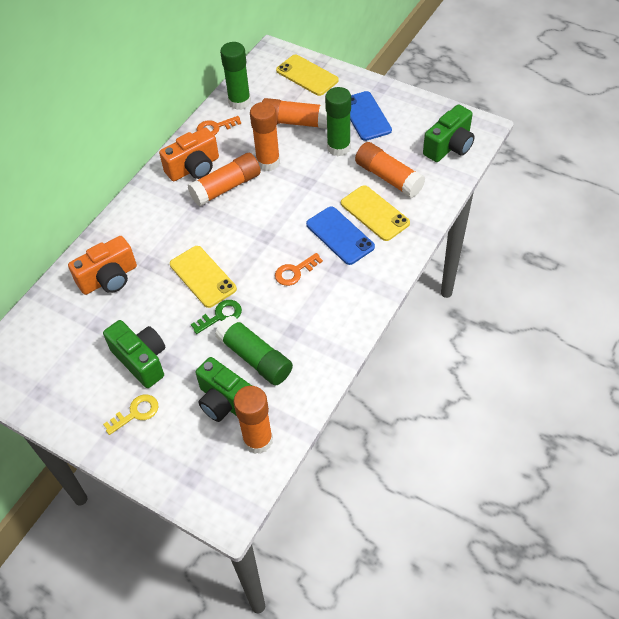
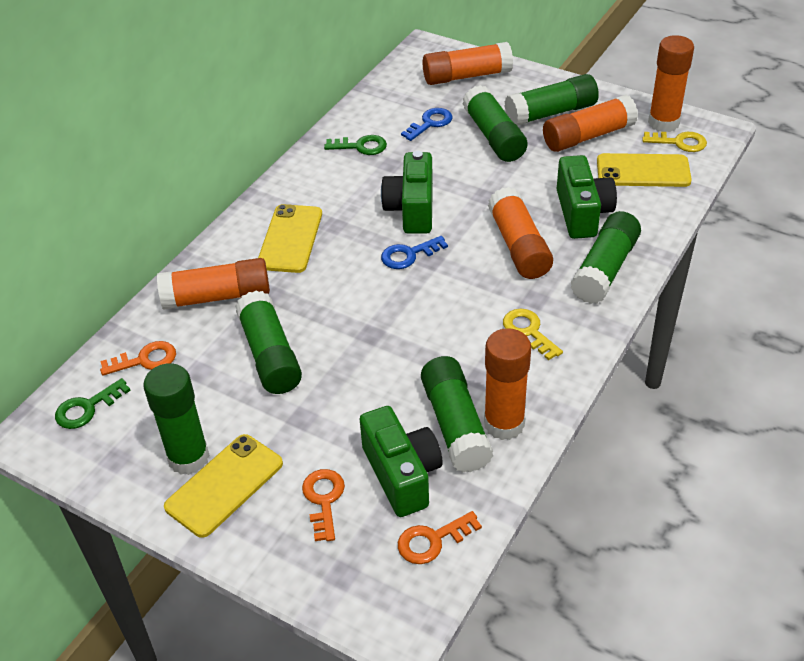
blue key: 0 -> 2
blue phone: 2 -> 0
green glue stick: 3 -> 6
green key: 1 -> 2
orange camera: 2 -> 0
orange glue stick: 5 -> 6
orange key: 2 -> 3
yellow key: 1 -> 2

